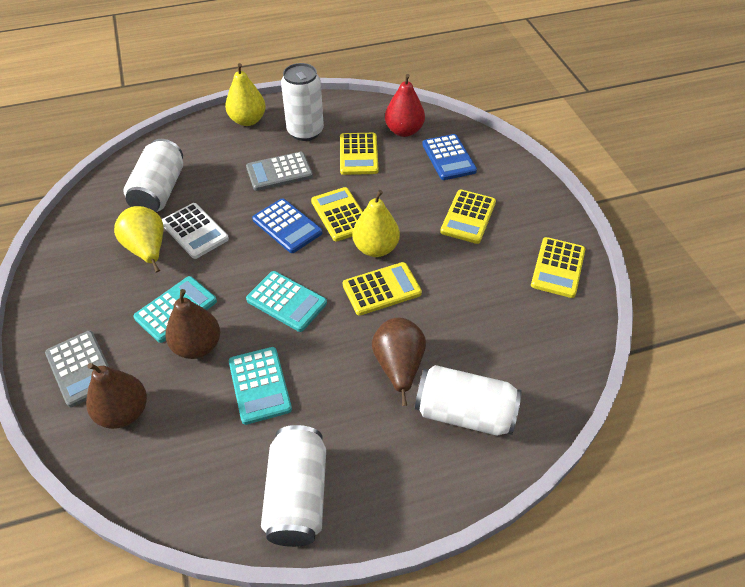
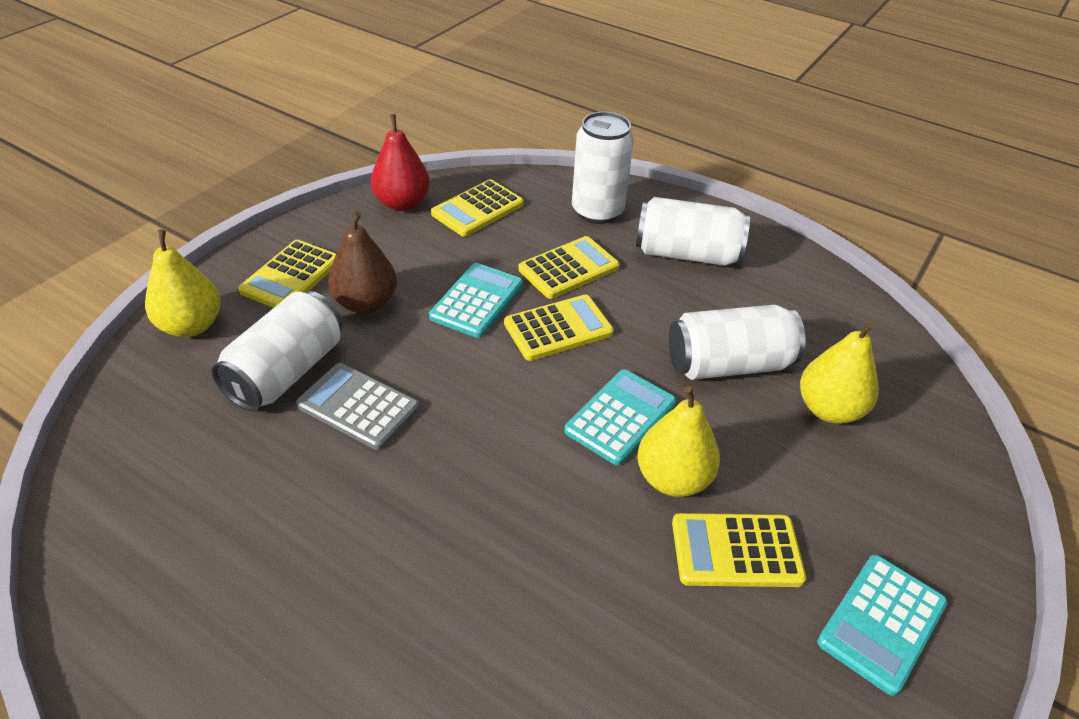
blue calculator: 2 -> 0
brown pear: 3 -> 1
grey calculator: 2 -> 1
white calculator: 1 -> 0

